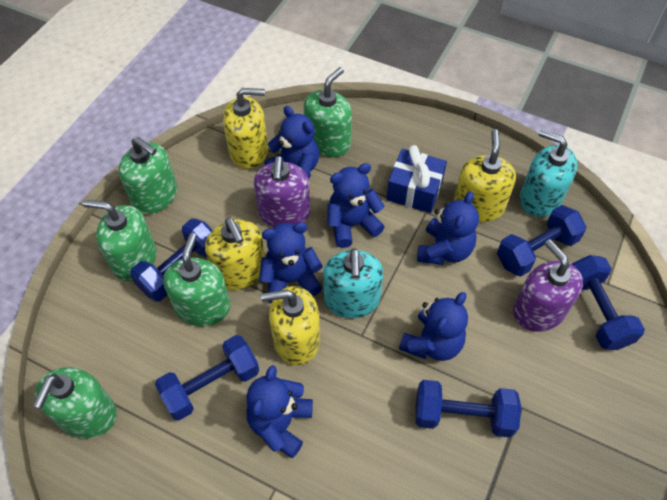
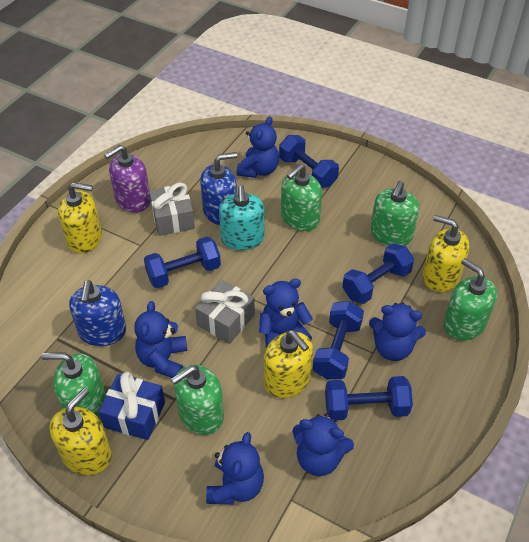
blue soap dispenser: 0 -> 2
grey gift: 0 -> 2
purple soap dispenser: 2 -> 1
turquoise soap dispenser: 2 -> 1

